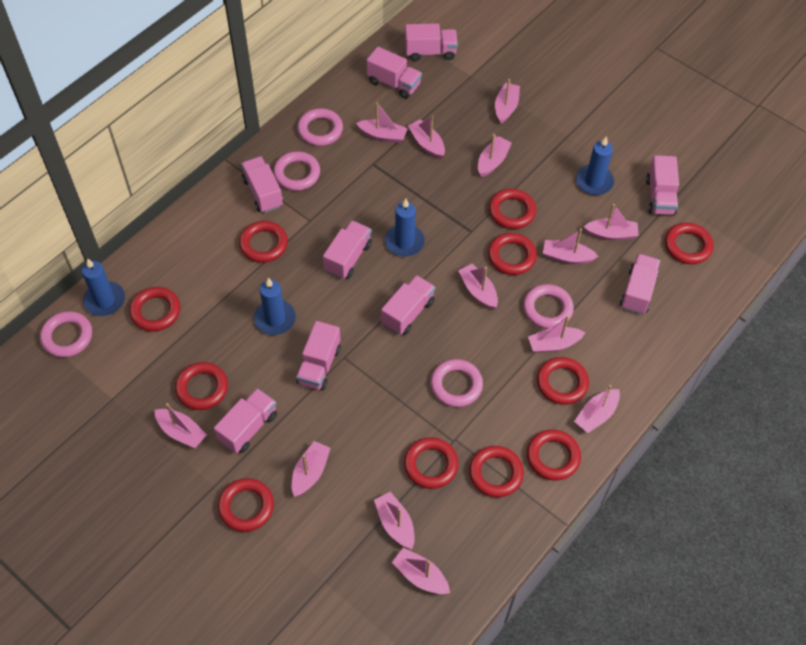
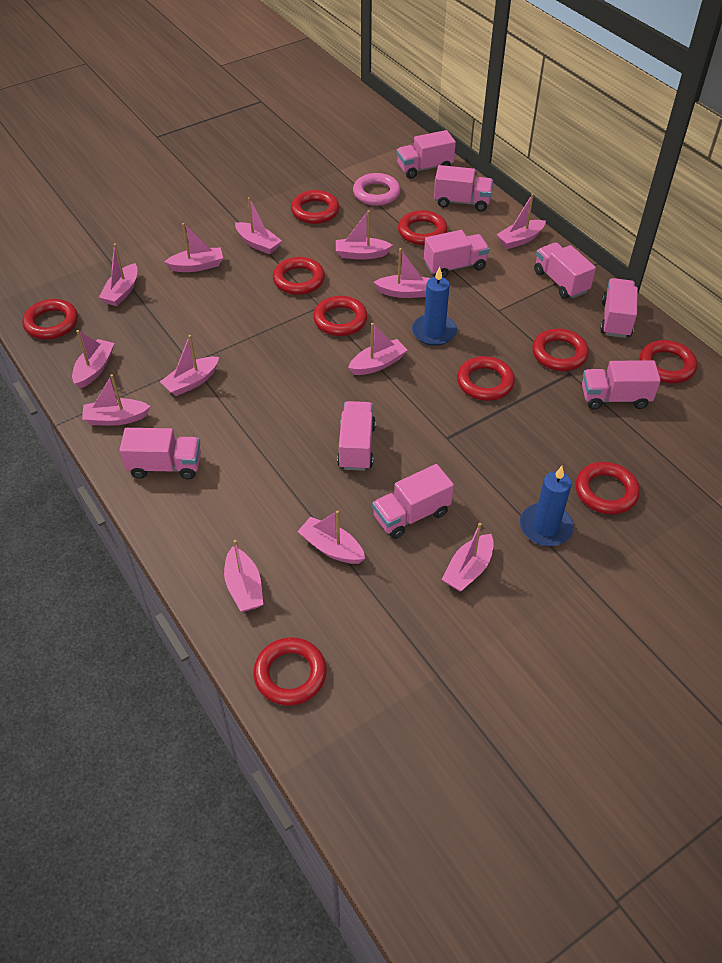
blue candle: 4 -> 2
pink ring: 5 -> 1
red ring: 11 -> 10

